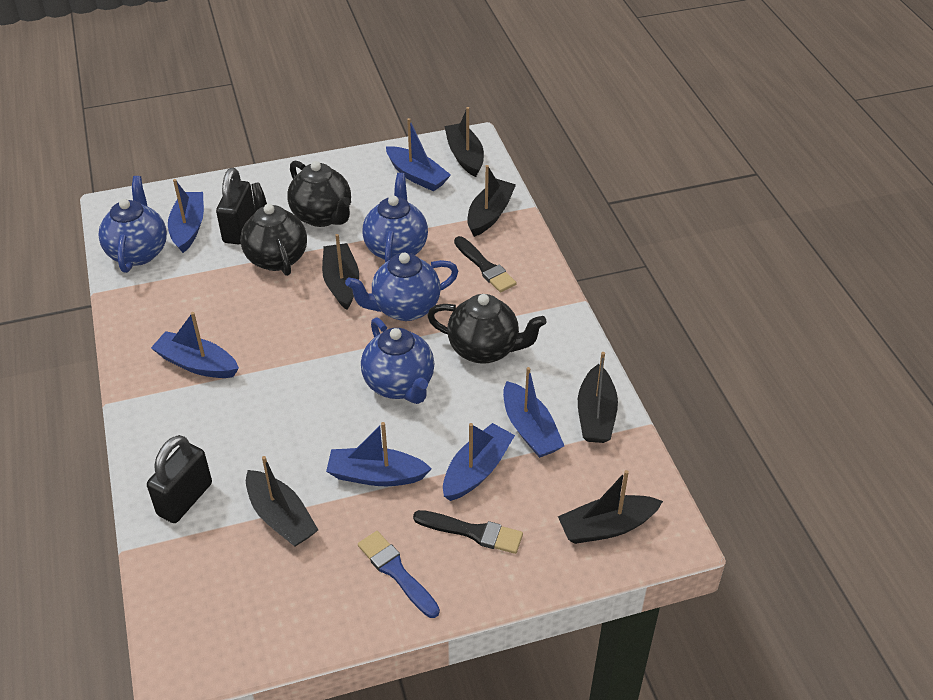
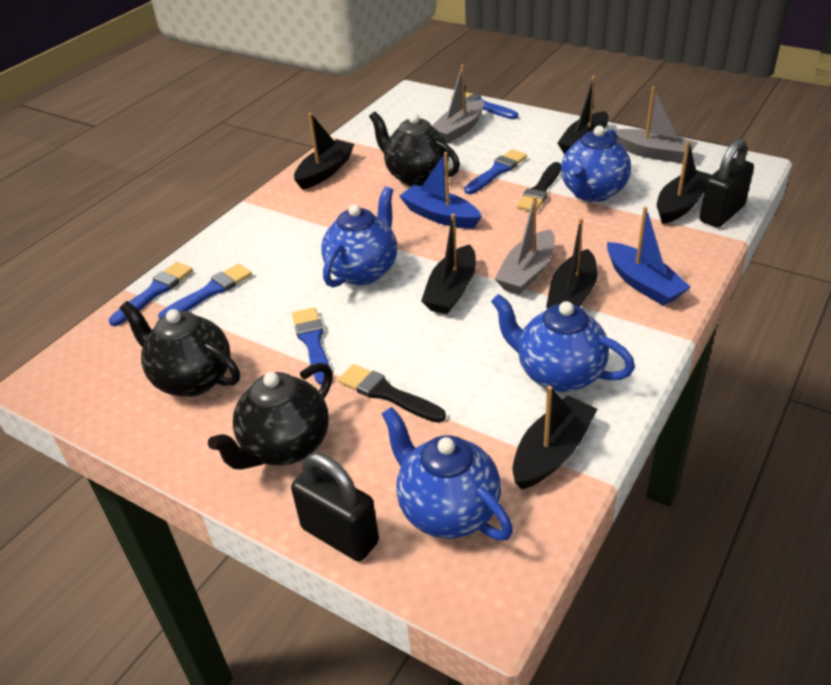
blue boat: 6 -> 2
blue brush: 1 -> 5
grey boat: 0 -> 3

